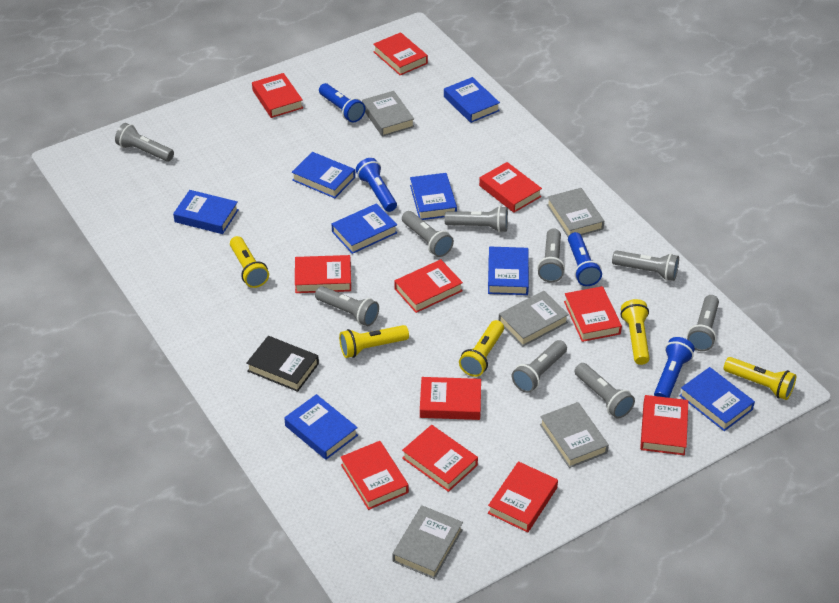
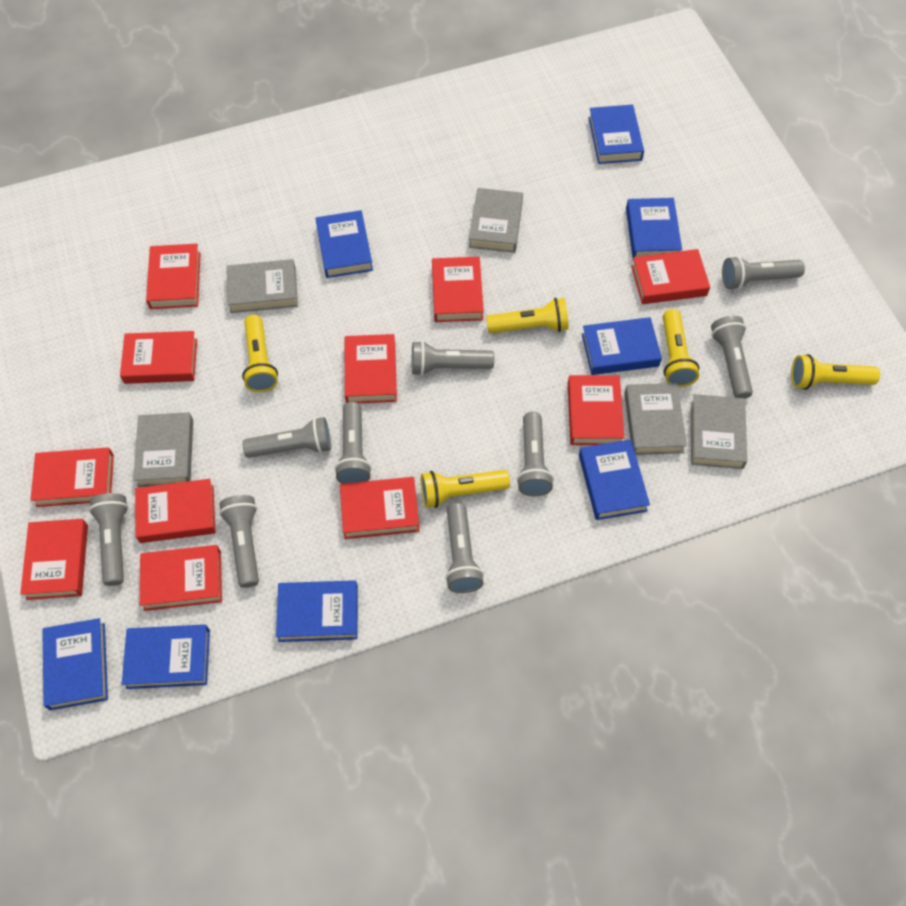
black book: 1 -> 0
blue flashlight: 4 -> 0

